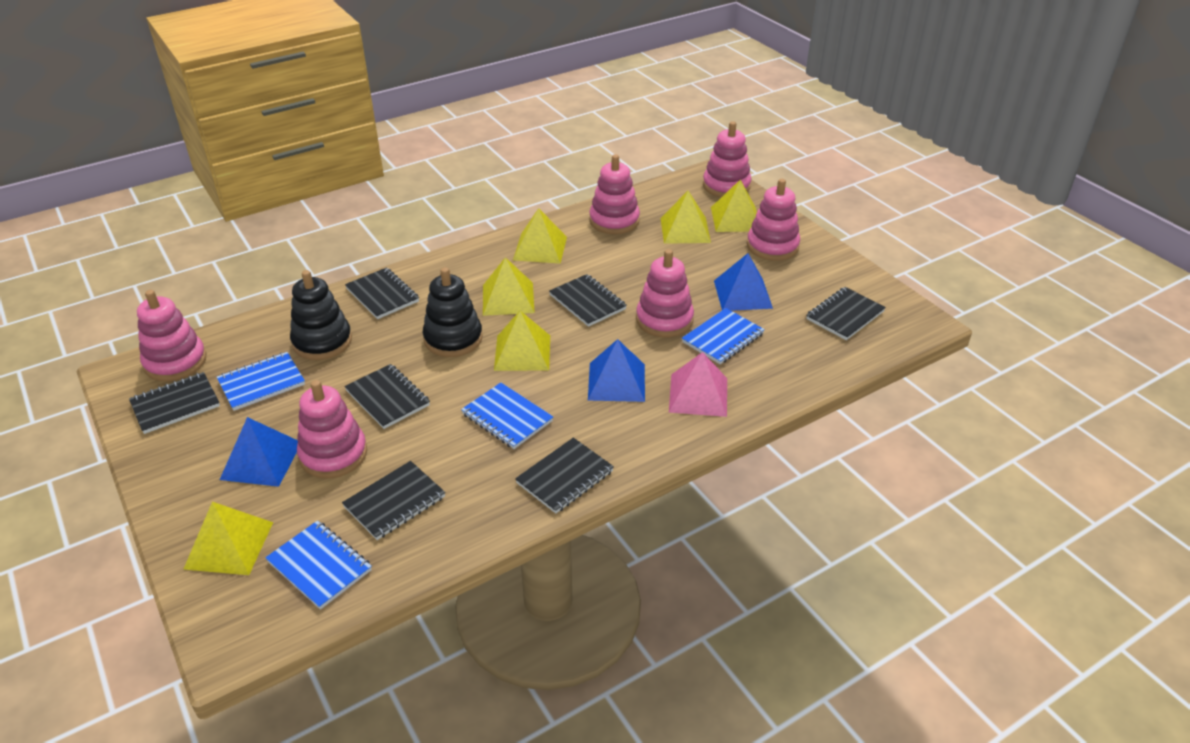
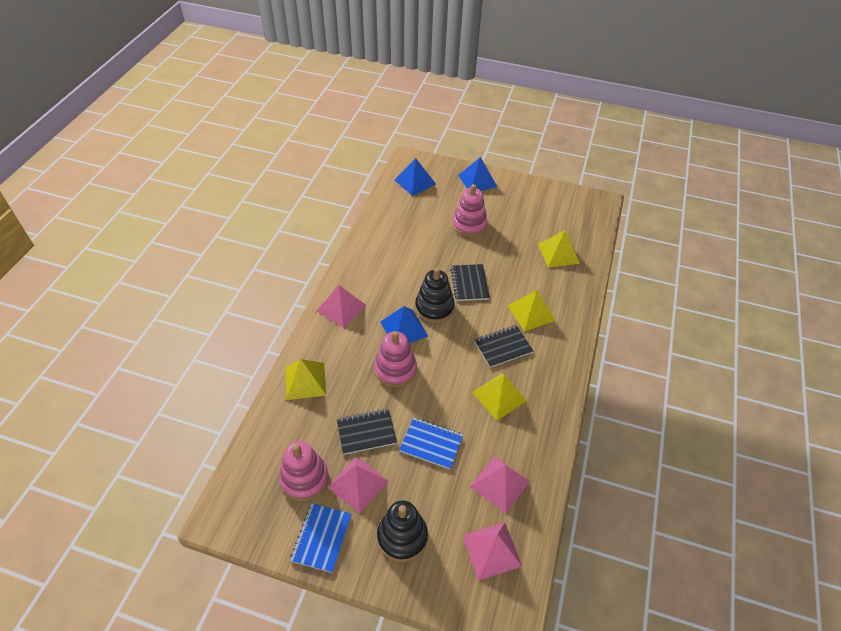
black notebook: 7 -> 3
blue notebook: 4 -> 2
pink pyramid: 1 -> 4
pink stacking toy: 6 -> 3
yellow pyramid: 6 -> 4

